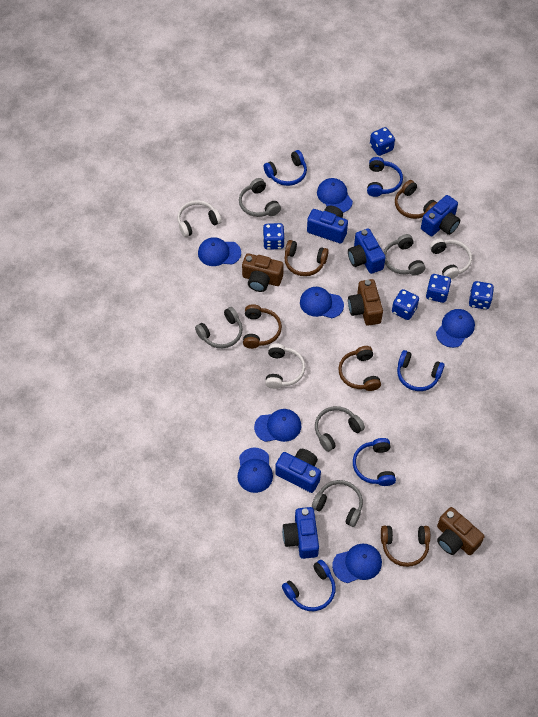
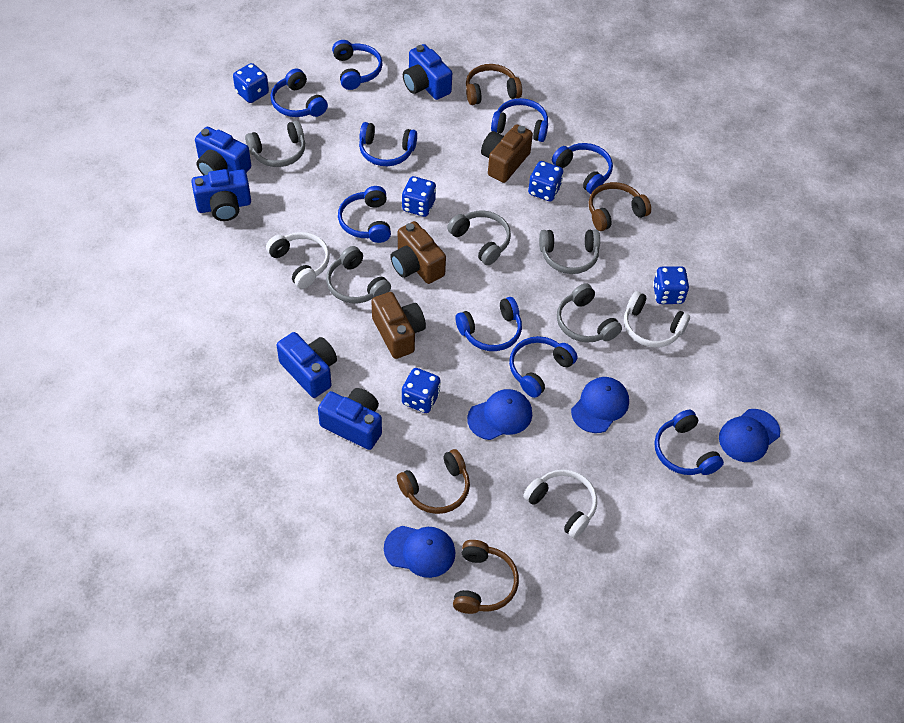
blue cap: 7 -> 4
blue headphones: 5 -> 9
brown headphones: 5 -> 4

